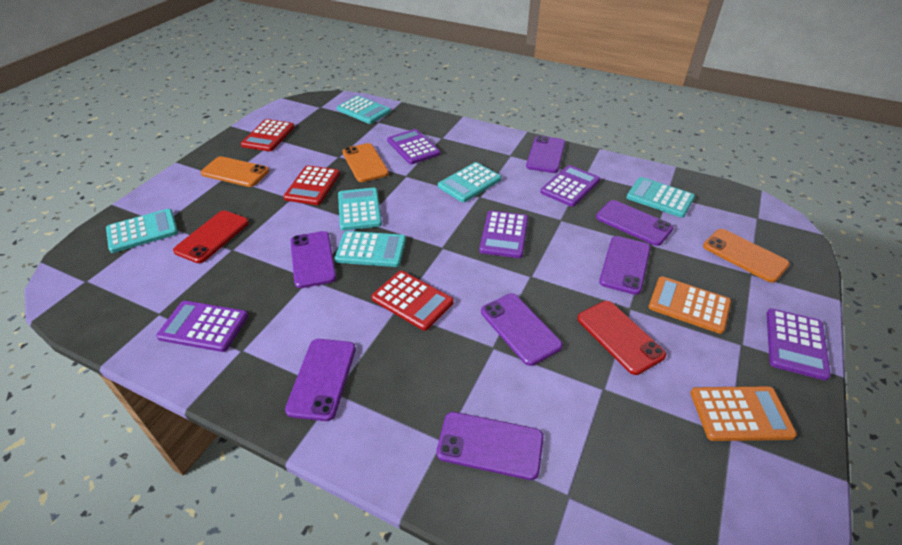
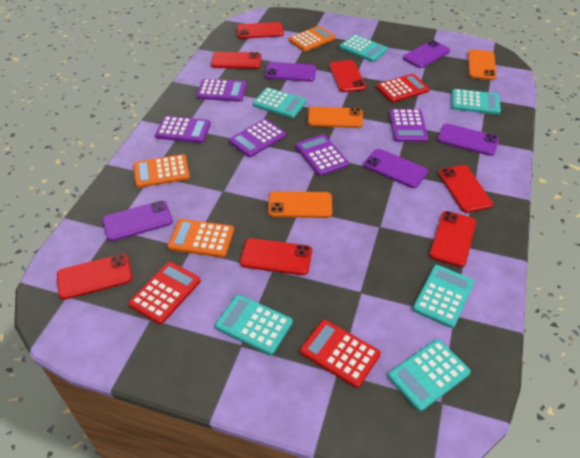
orange calculator: 2 -> 3
purple phone: 7 -> 5
red phone: 2 -> 7

